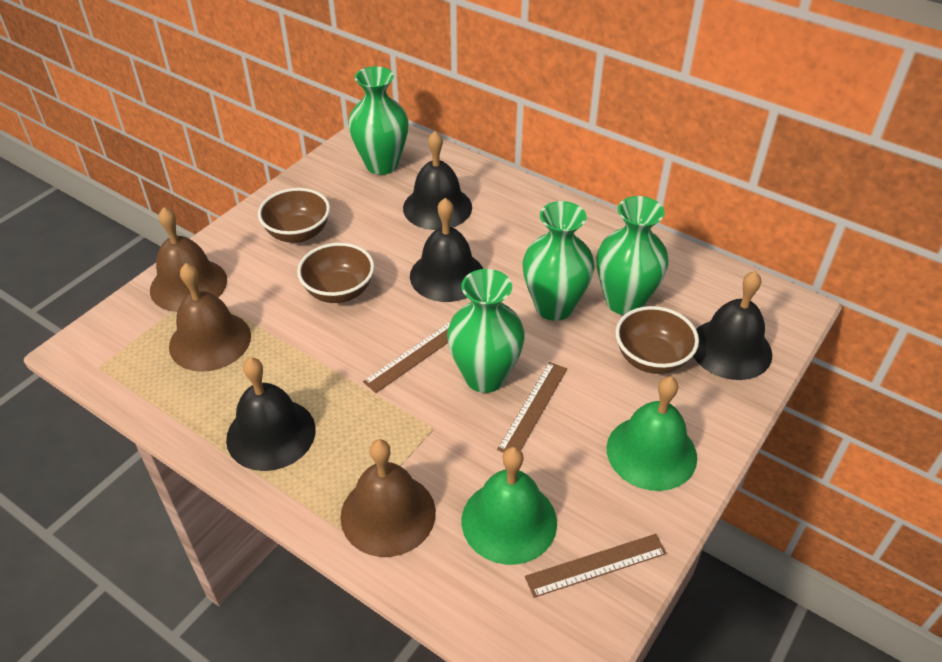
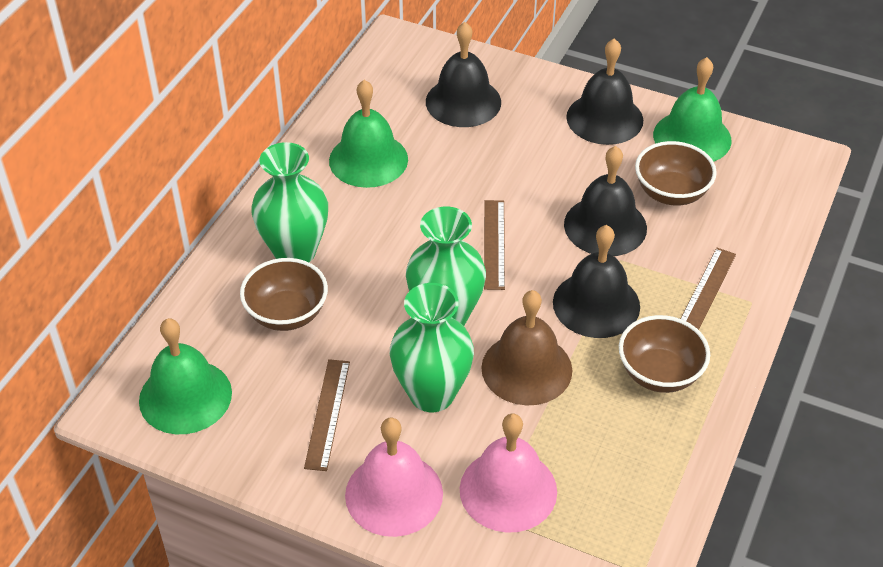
brown bell: 3 -> 1
green bell: 2 -> 3
green vase: 4 -> 3
pink bell: 0 -> 2

